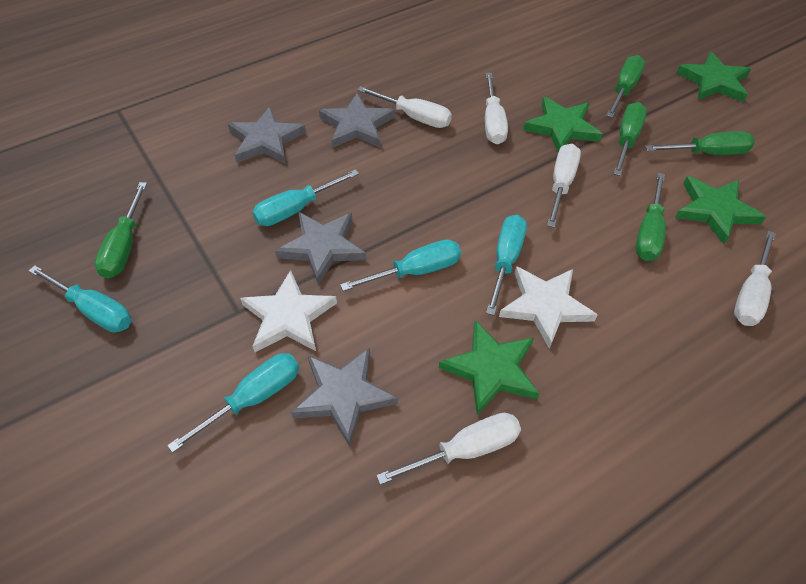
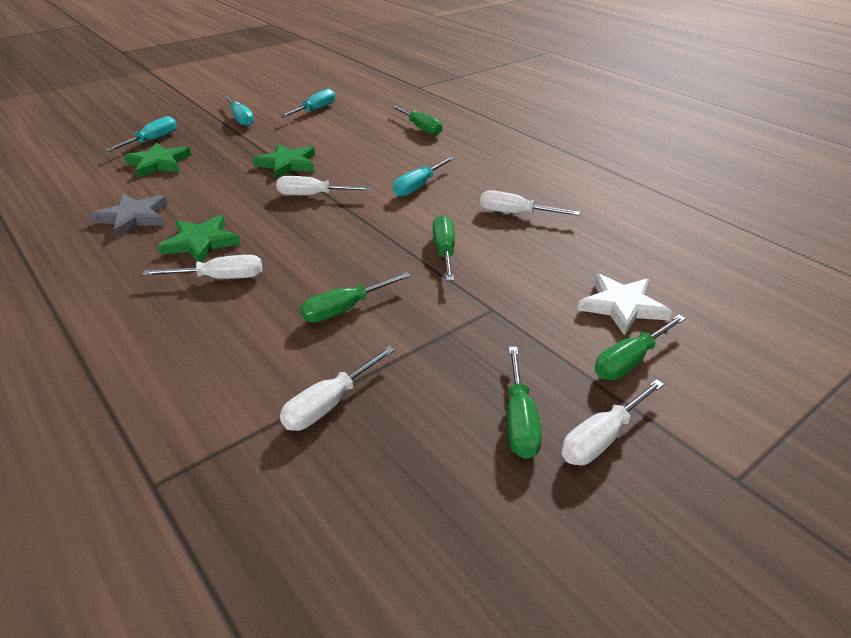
green star: 4 -> 3
grey star: 4 -> 1
turquoise screwdriver: 5 -> 4
white star: 2 -> 1

